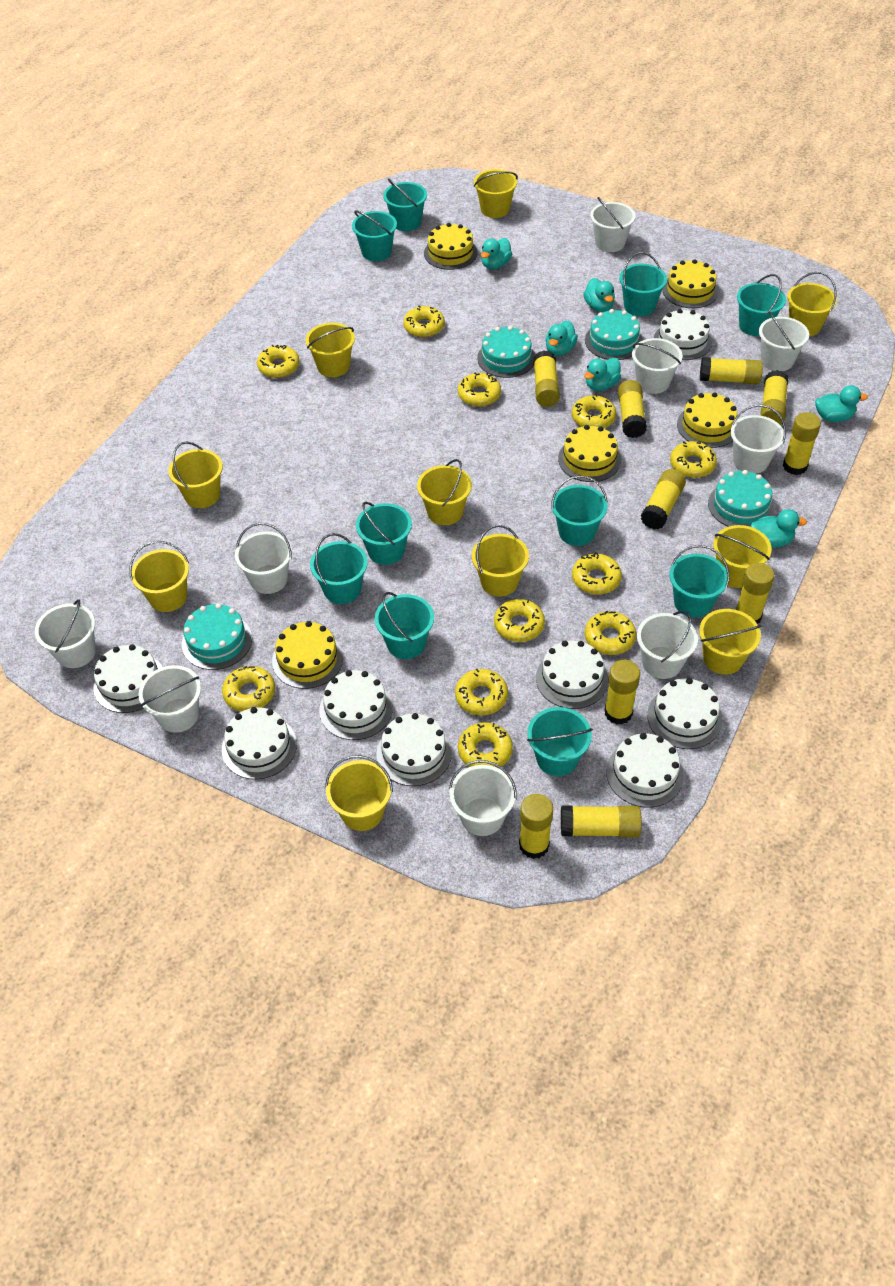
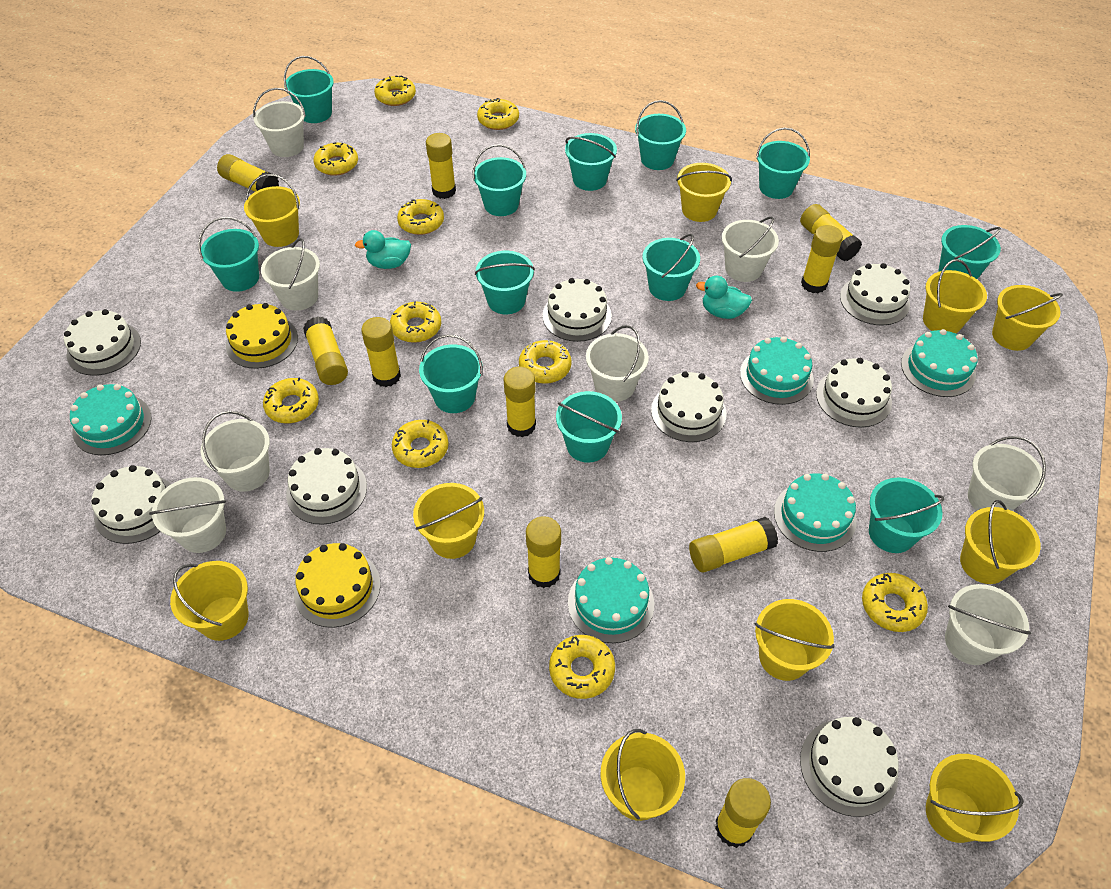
turquoise bucket: 10 -> 12
turquoise cake: 4 -> 5
turquoise duck: 6 -> 2
white bucket: 9 -> 8
yellow cake: 5 -> 2
yellow donut: 11 -> 10

